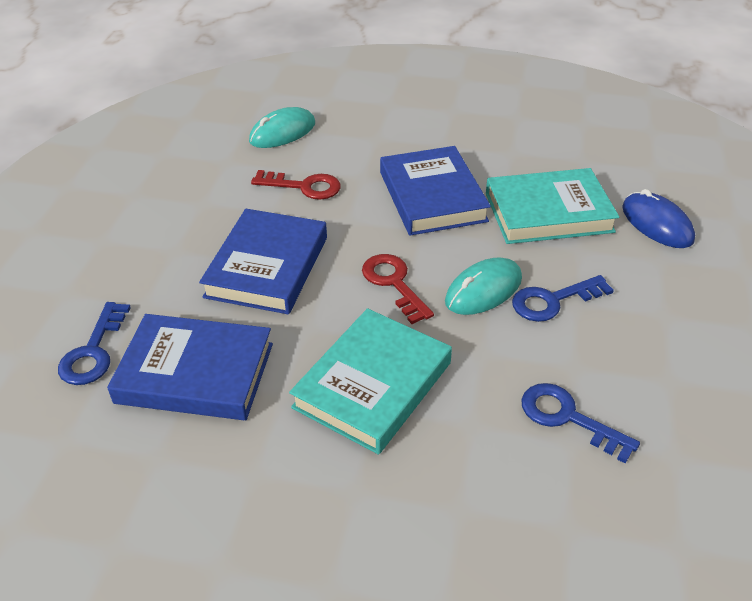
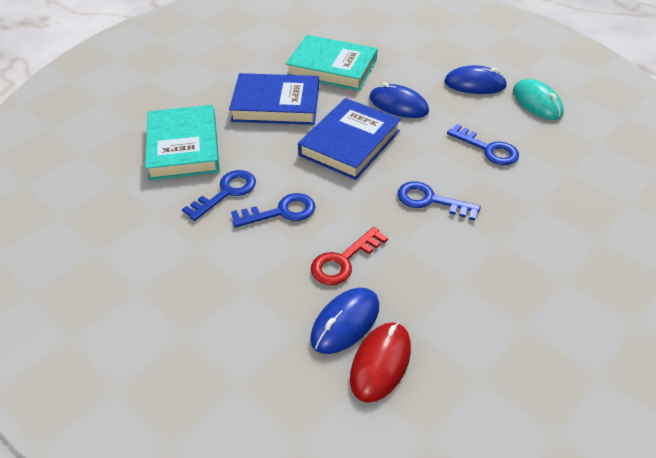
blue book: 3 -> 2
blue key: 3 -> 4
blue mouse: 1 -> 3
red key: 2 -> 1
red mouse: 0 -> 1
turquoise mouse: 2 -> 1

